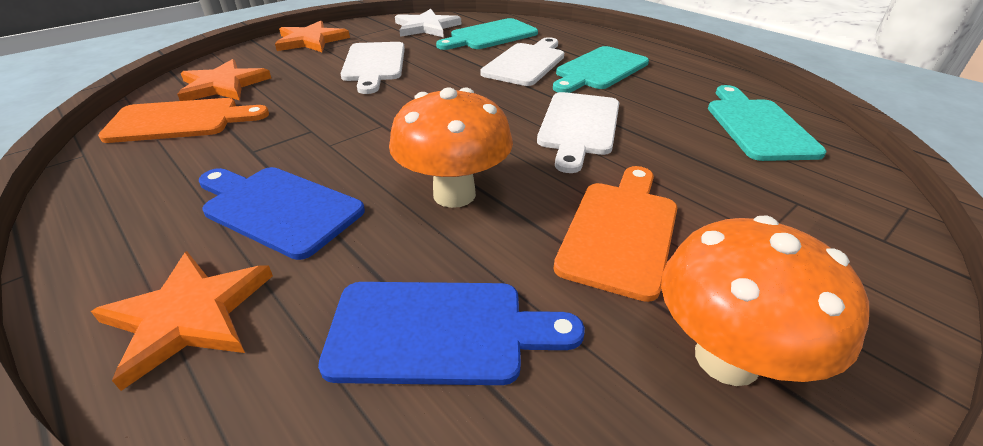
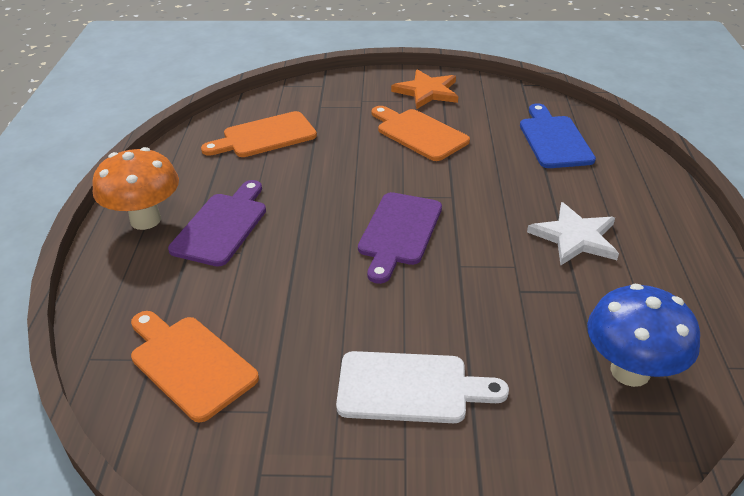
blue cutting board: 2 -> 1
blue mushroom: 0 -> 1
orange cutting board: 2 -> 3
orange mushroom: 2 -> 1
orange star: 3 -> 1
purple cutting board: 0 -> 2
turquoise cutting board: 3 -> 0
white cutting board: 3 -> 1

